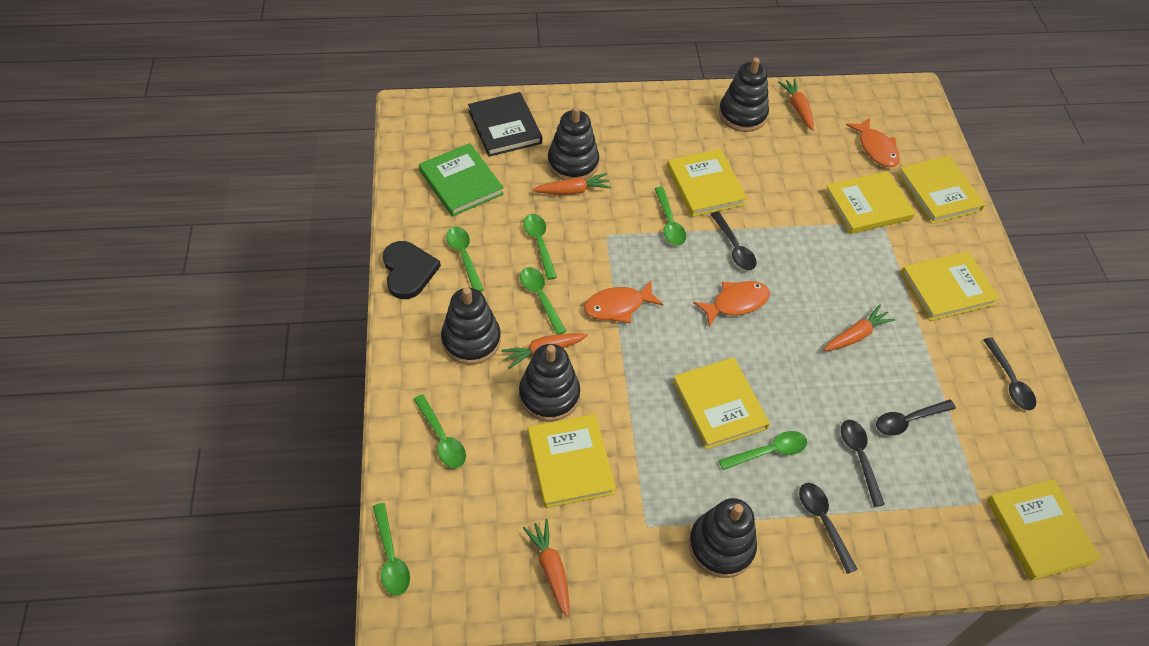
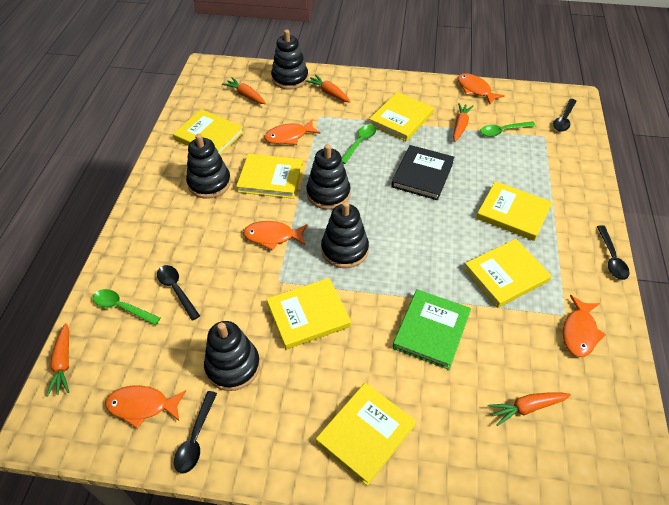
black heart: 1 -> 0
black spoon: 5 -> 4
green spoon: 7 -> 3
orange fish: 3 -> 5

